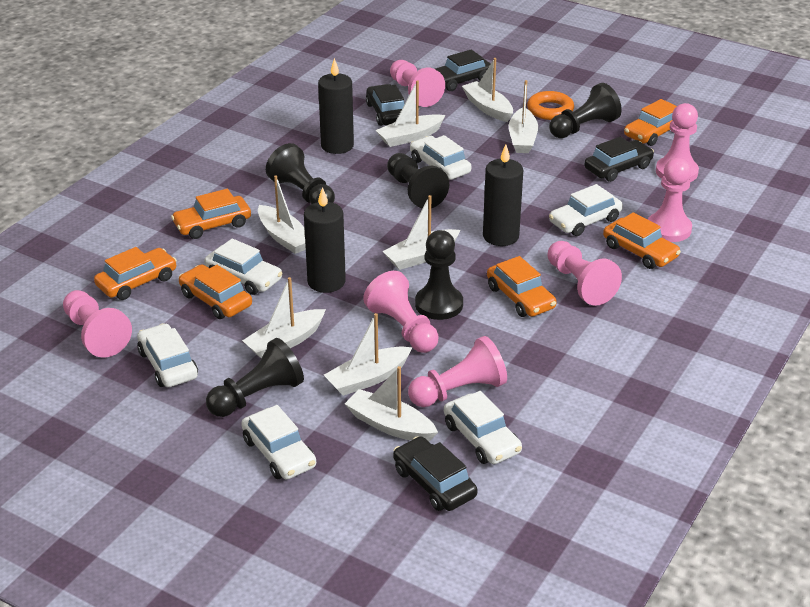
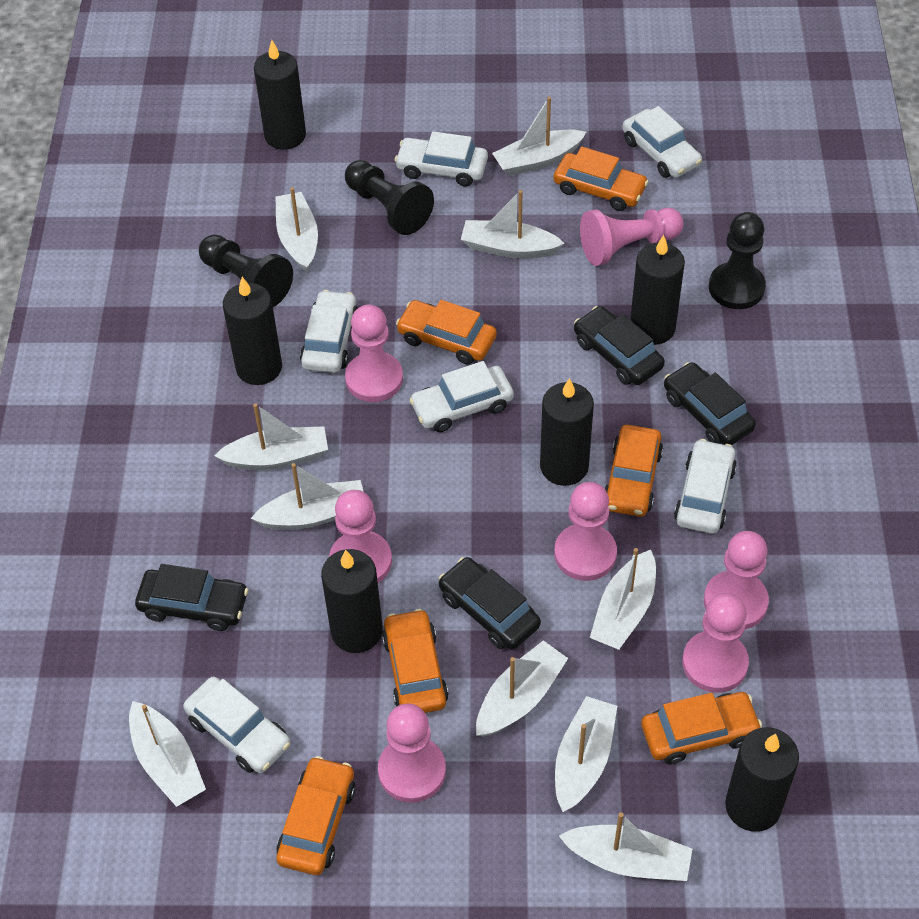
black candle: 3 -> 6
black pawn: 5 -> 3
orange ring: 1 -> 0
white boat: 8 -> 10

